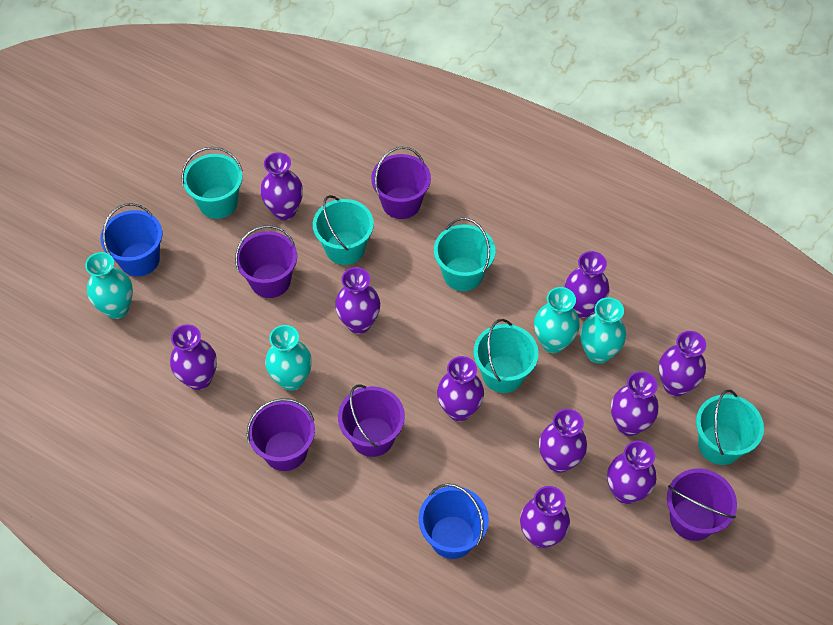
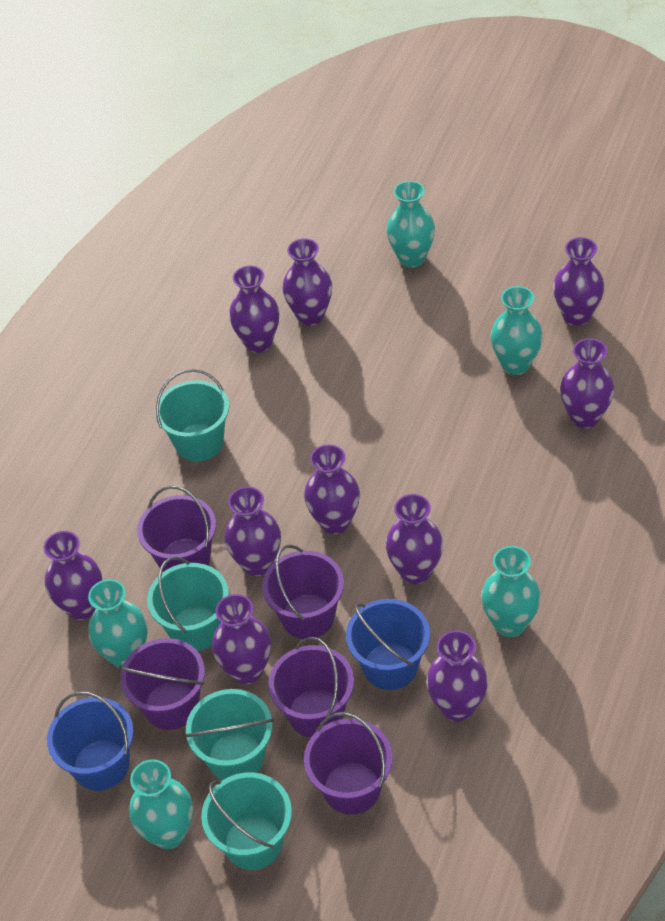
turquoise bucket: 5 -> 4
turquoise vase: 4 -> 5

